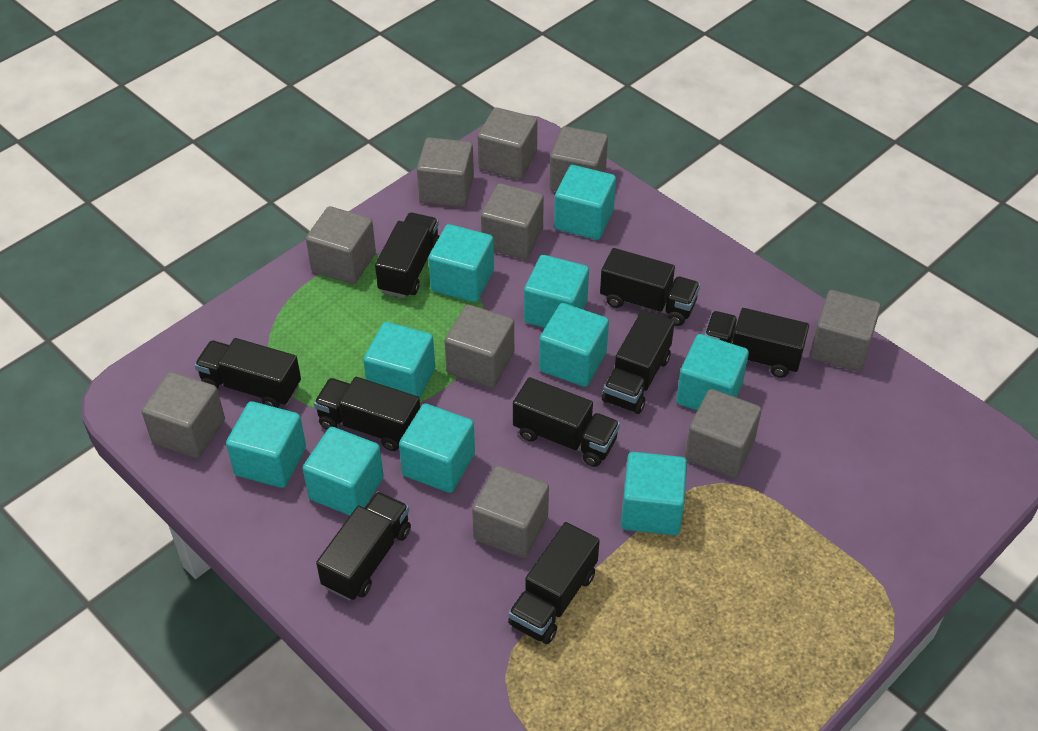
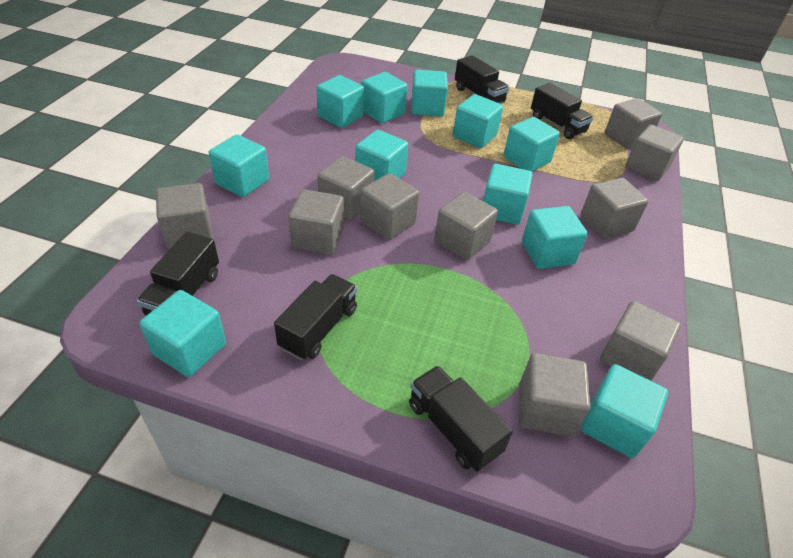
black truck: 9 -> 5
turquoise cube: 10 -> 11

